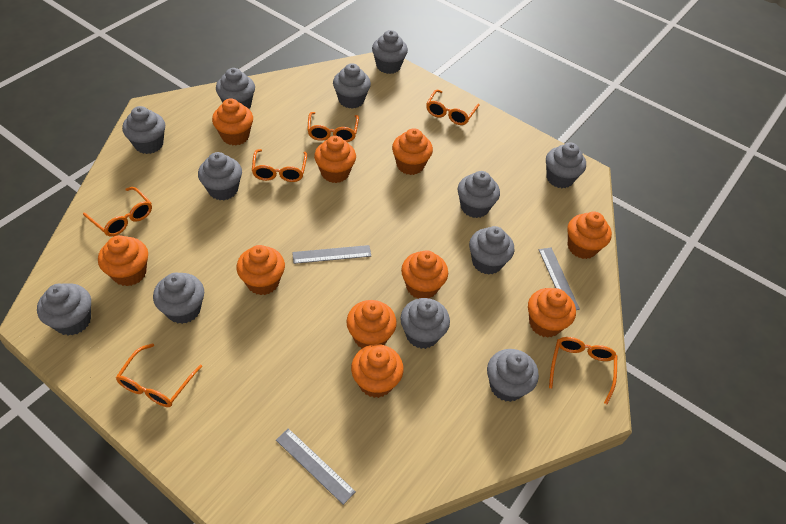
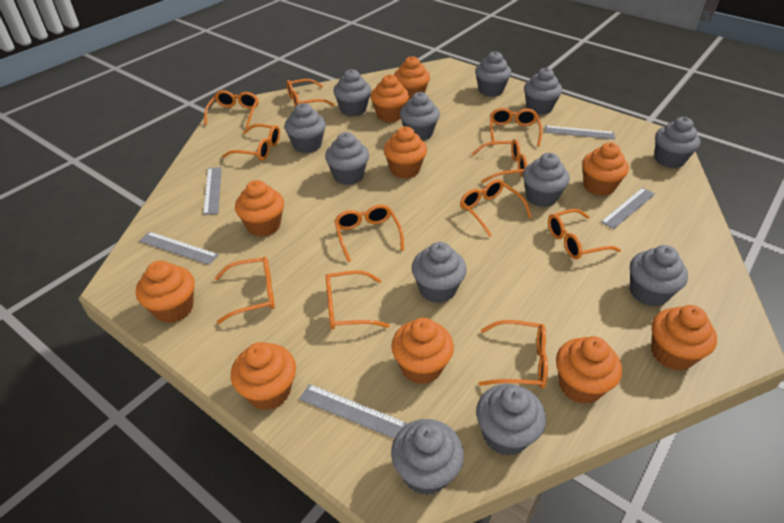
grey ruler: 3 -> 5
orange glasses: 6 -> 11

